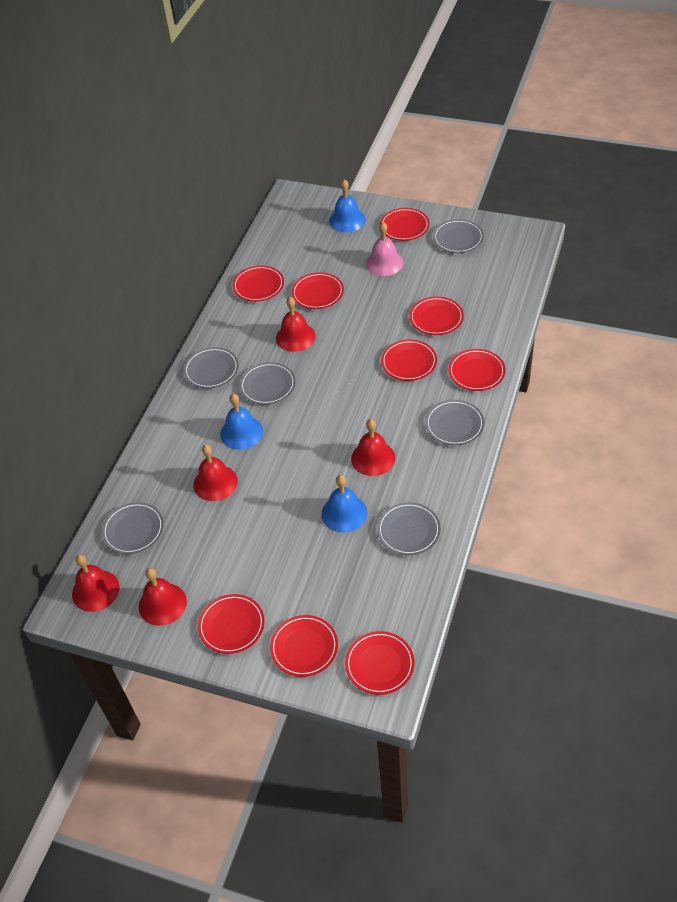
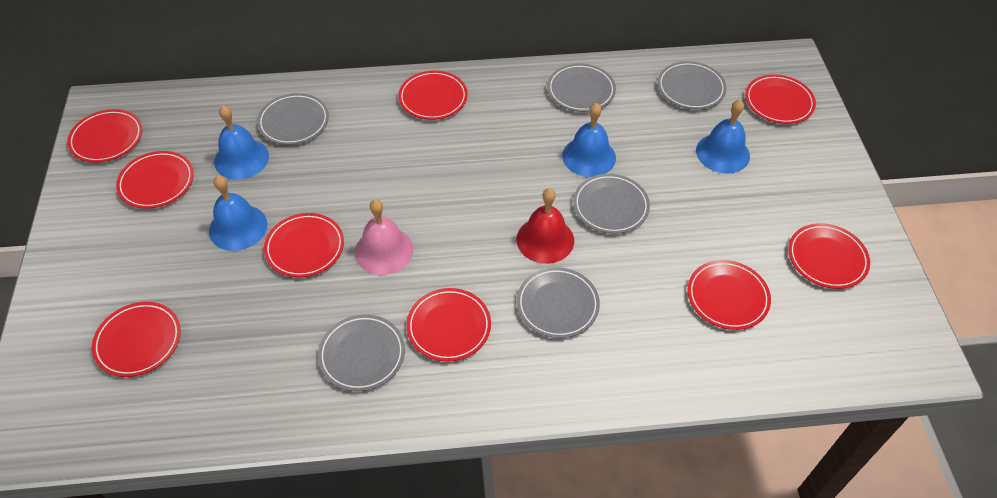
blue bell: 3 -> 4
red bell: 5 -> 1

